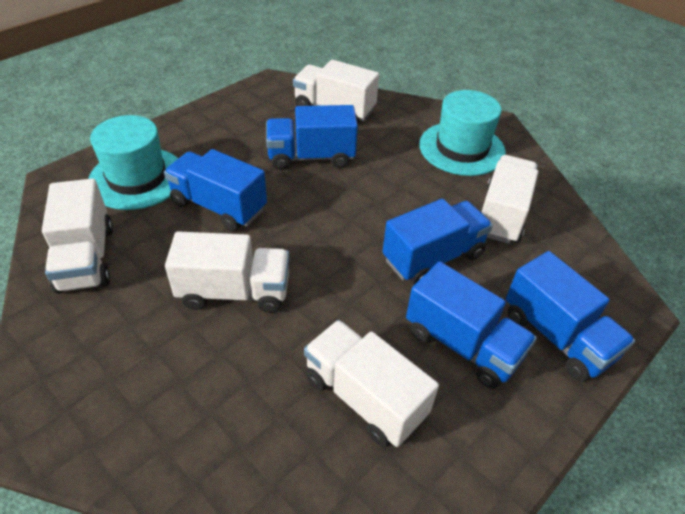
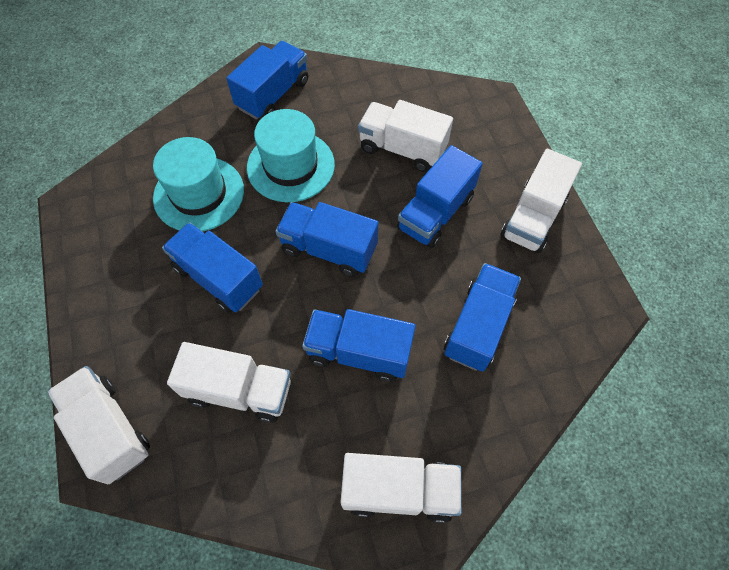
blue truck: 5 -> 6

